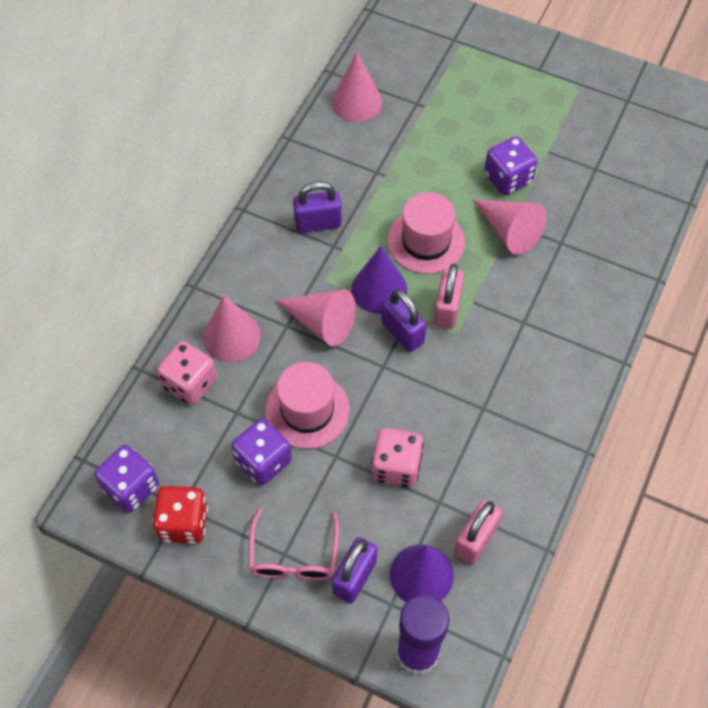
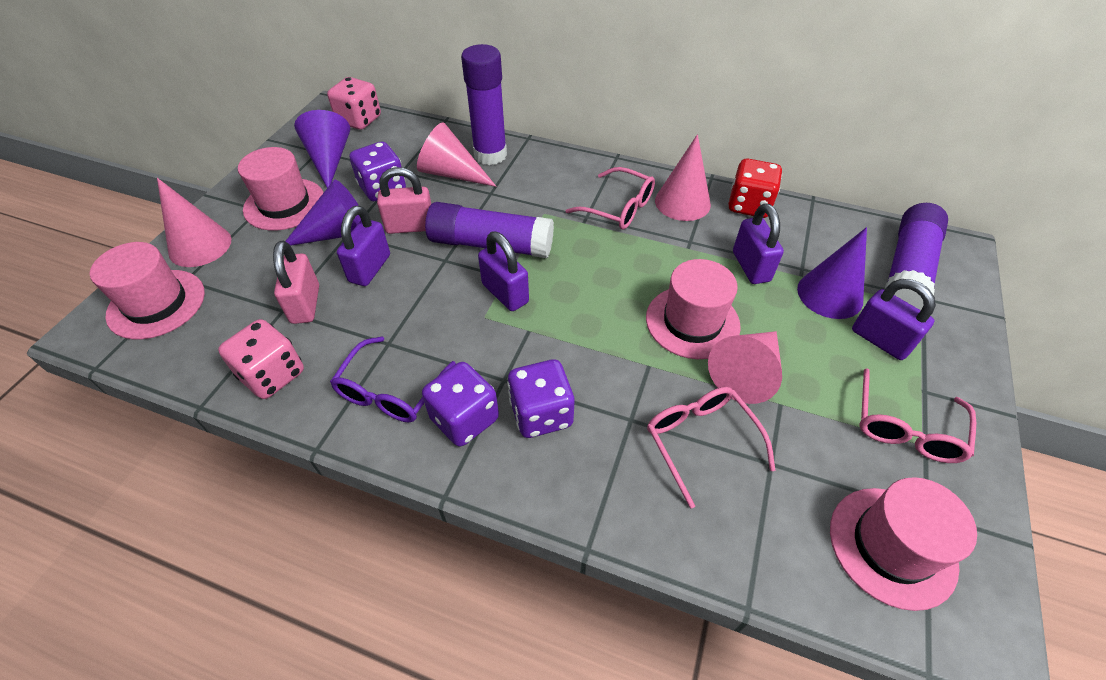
pink glasses: 1 -> 3
pink hat: 2 -> 4
purple cone: 2 -> 3
purple glasses: 0 -> 1
purple glue stick: 1 -> 3
purple padlock: 3 -> 4

